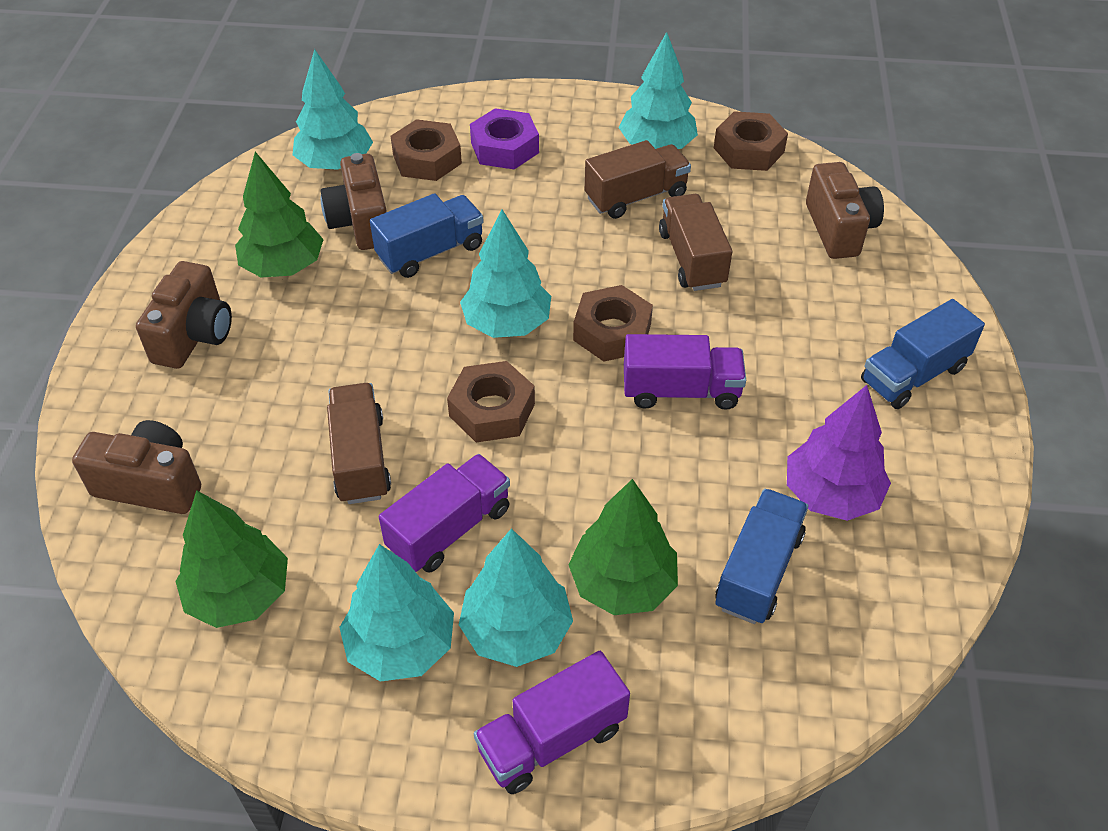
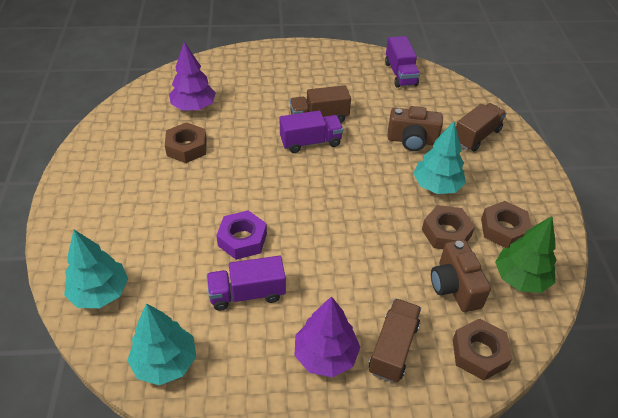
blue truck: 3 -> 0
brown camera: 4 -> 2
green tree: 3 -> 1
purple tree: 1 -> 2
turquoise tree: 5 -> 3

